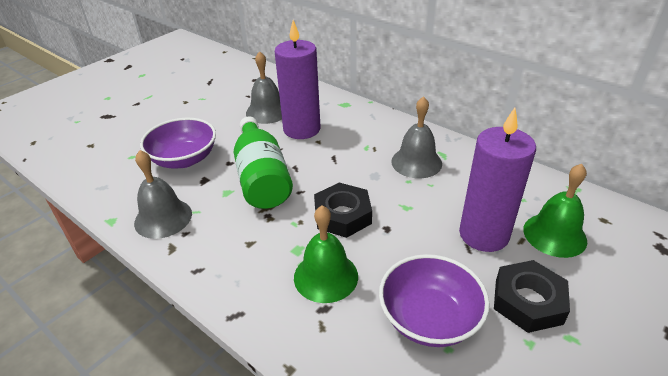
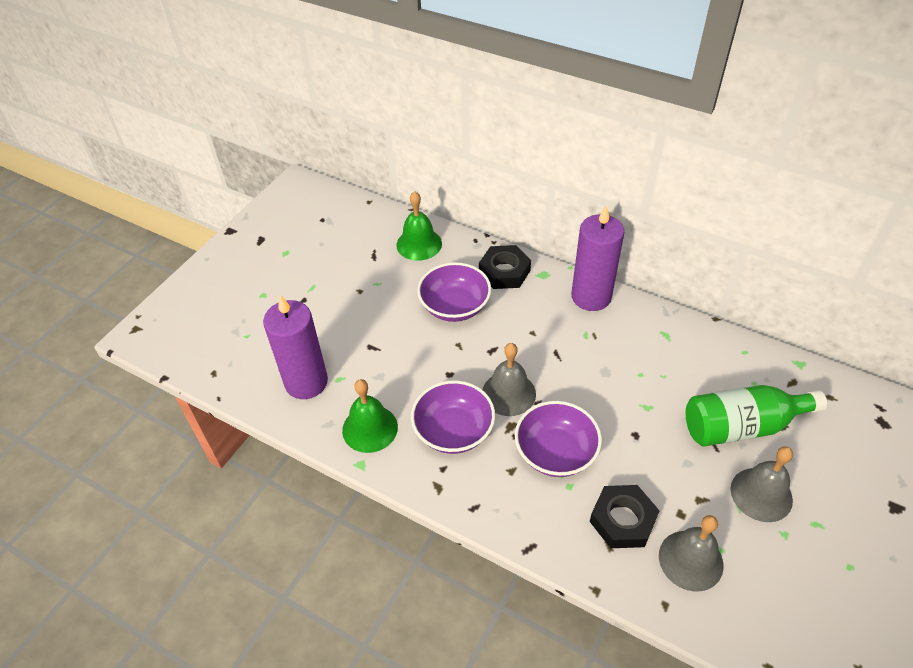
purple bowl: 2 -> 3

